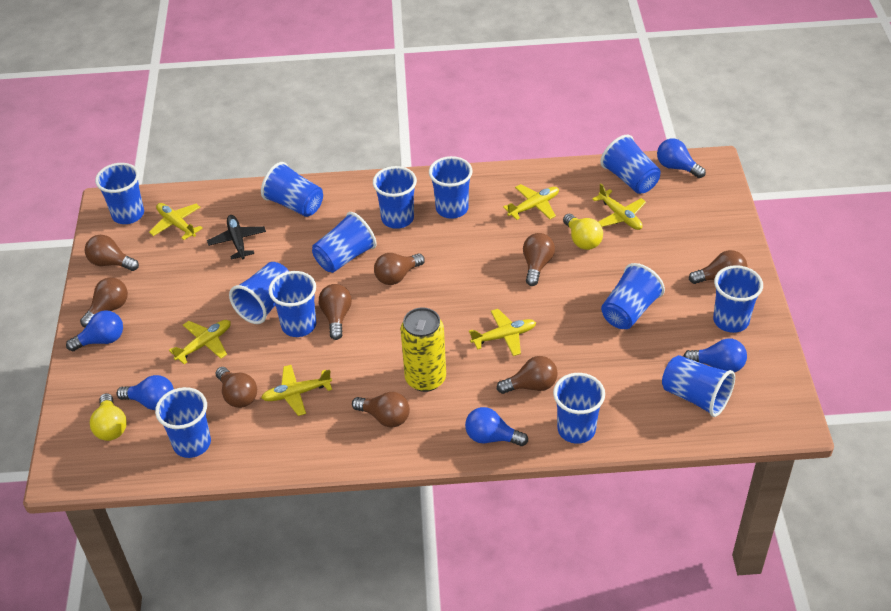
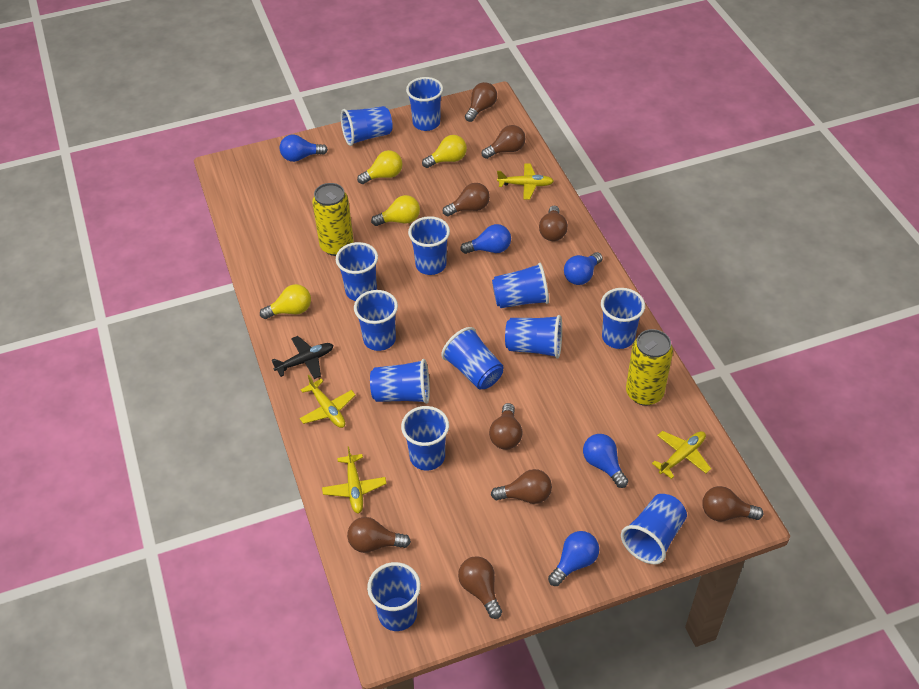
yellow can: 1 -> 2
yellow light bulb: 2 -> 4
yellow plane: 6 -> 4

